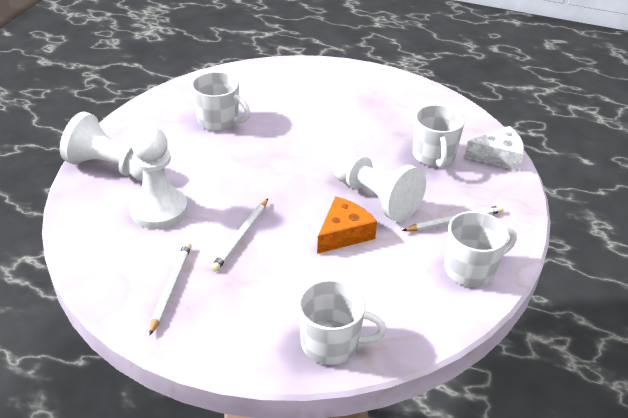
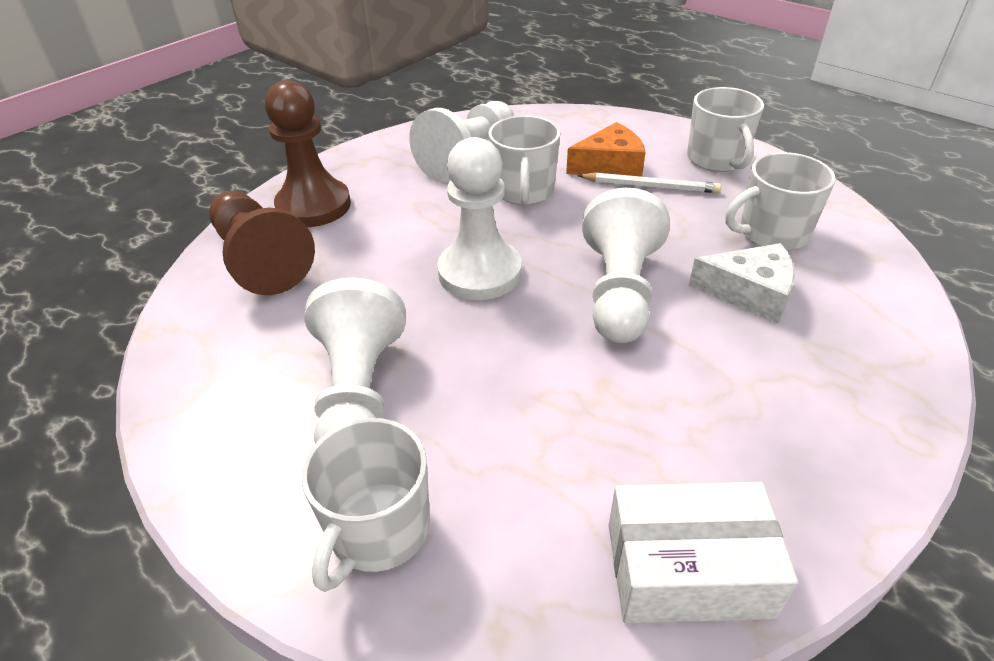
brown pawn: 0 -> 2
white box: 0 -> 1
white pawn: 3 -> 4
white pencil: 3 -> 1

